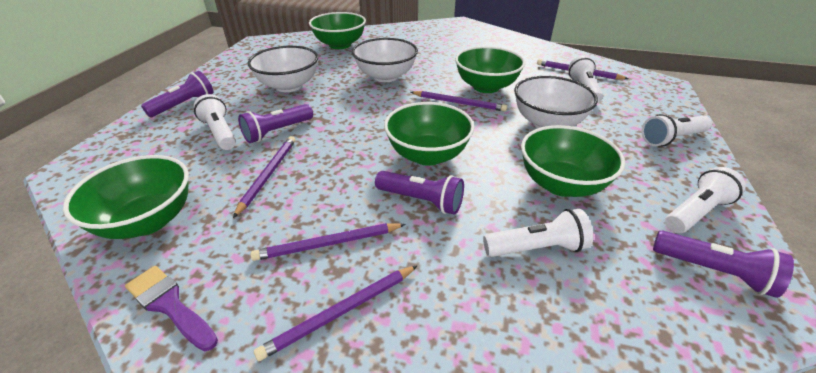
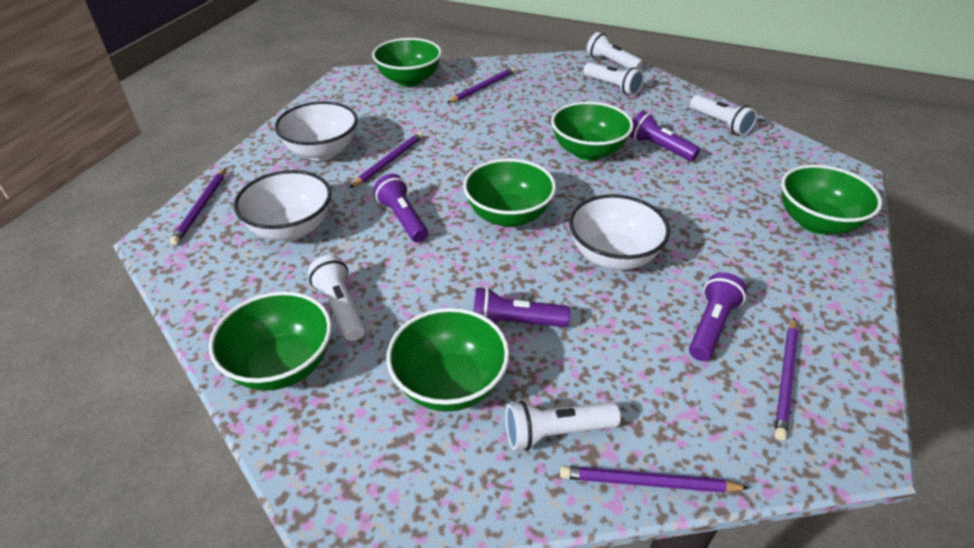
green bowl: 5 -> 6
purple brush: 1 -> 0

